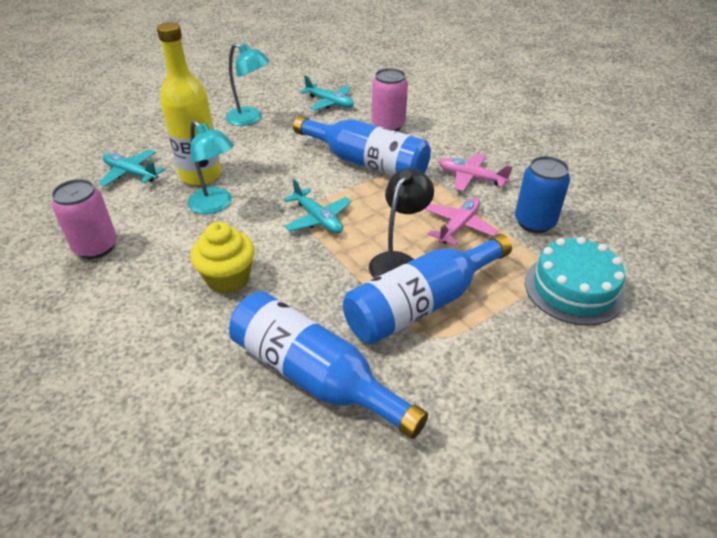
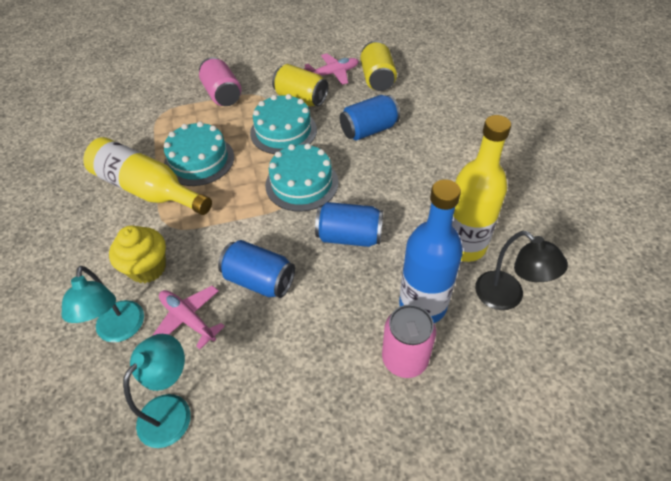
blue bottle: 3 -> 1
blue can: 1 -> 3
turquoise cake: 1 -> 3
turquoise plane: 3 -> 0
yellow bottle: 1 -> 2
yellow can: 0 -> 2

